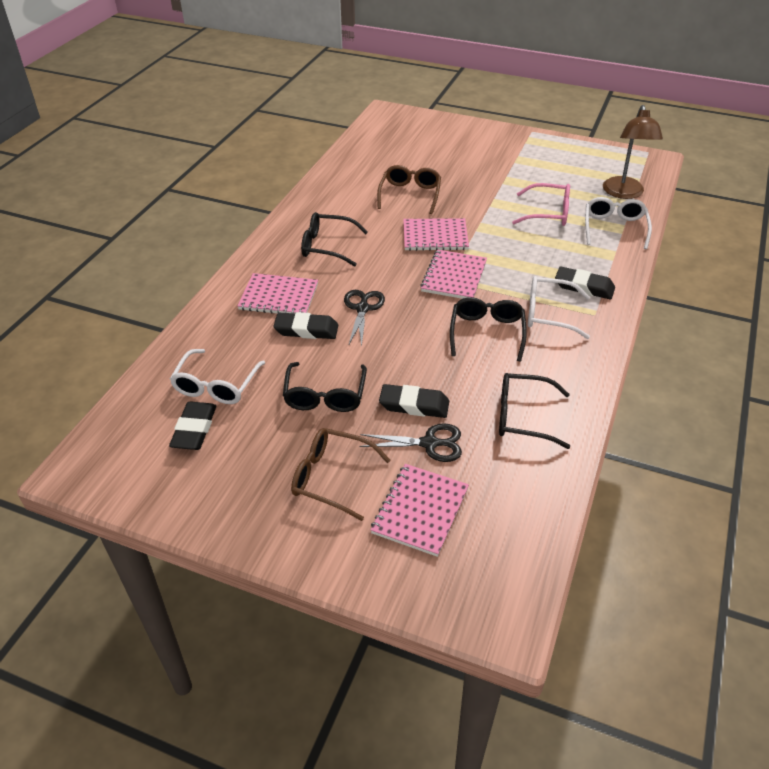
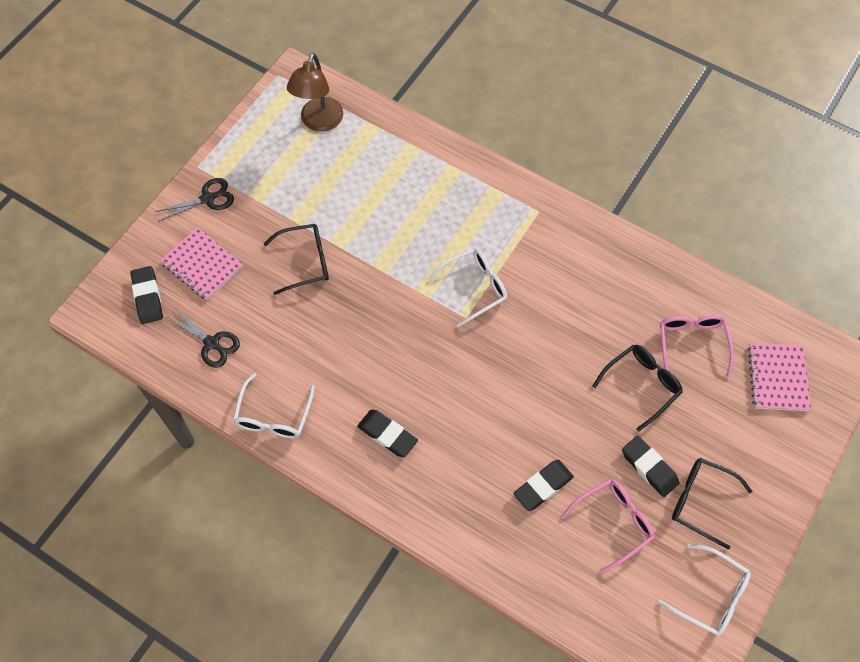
black glasses: 4 -> 3
brown glasses: 2 -> 0
pink glasses: 1 -> 2
pink notebook: 4 -> 2

